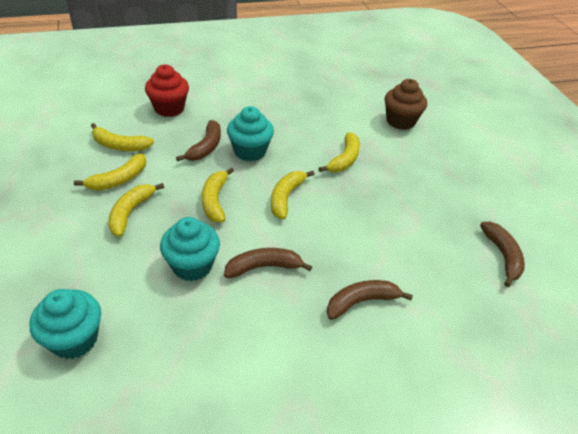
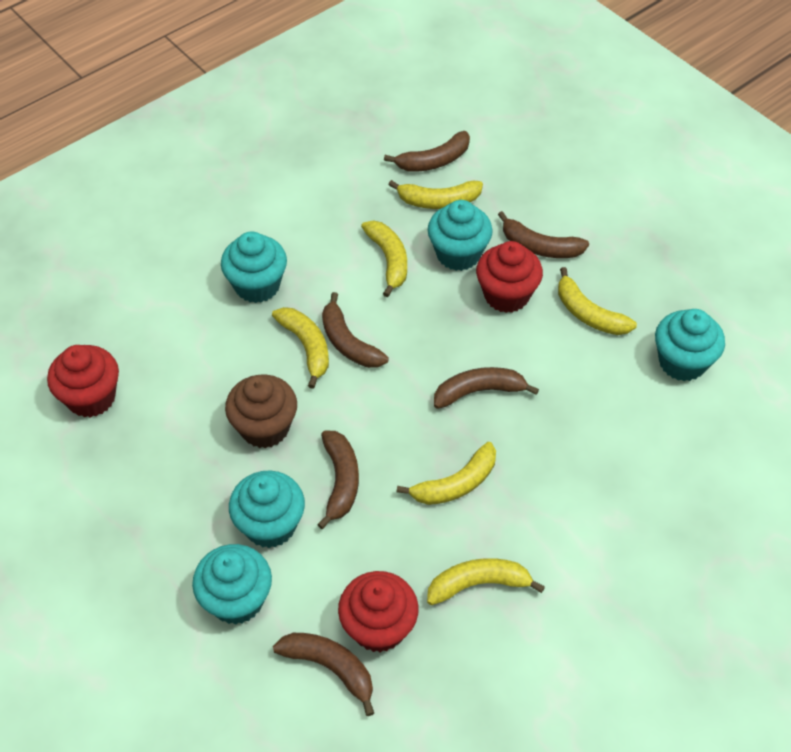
brown banana: 4 -> 6
red cupcake: 1 -> 3
turquoise cupcake: 3 -> 5

